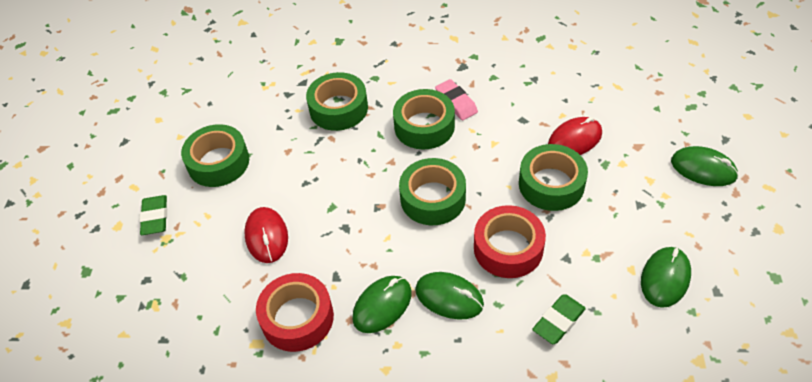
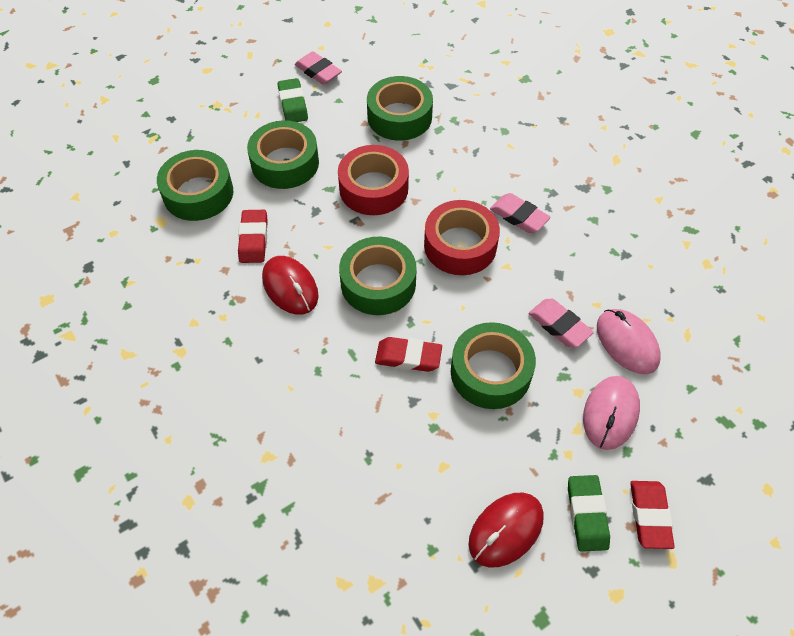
green mouse: 4 -> 0
pink eraser: 1 -> 3
pink mouse: 0 -> 2
red eraser: 0 -> 3

